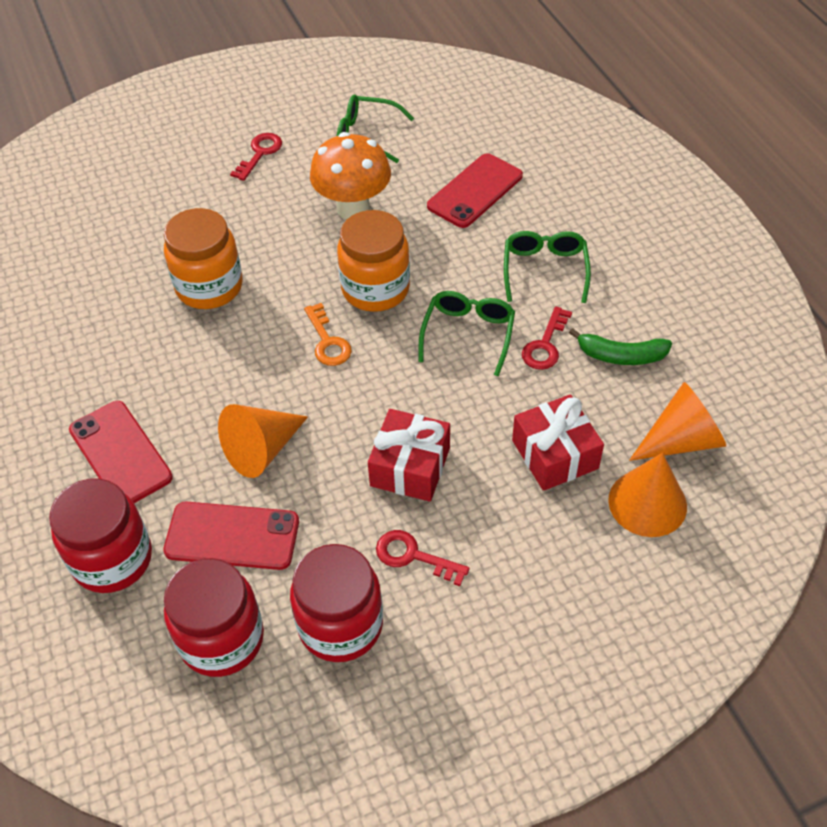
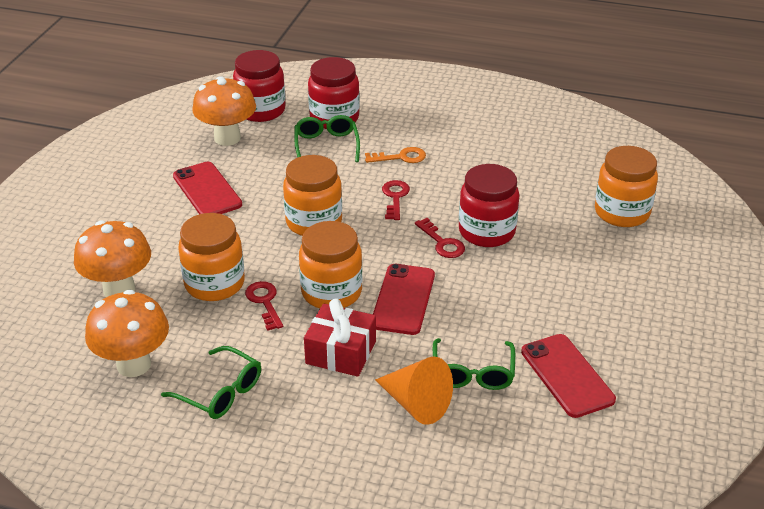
green banana: 1 -> 0
orange cone: 3 -> 1
orange jar: 2 -> 4
orange mushroom: 1 -> 3
red gift: 2 -> 1

